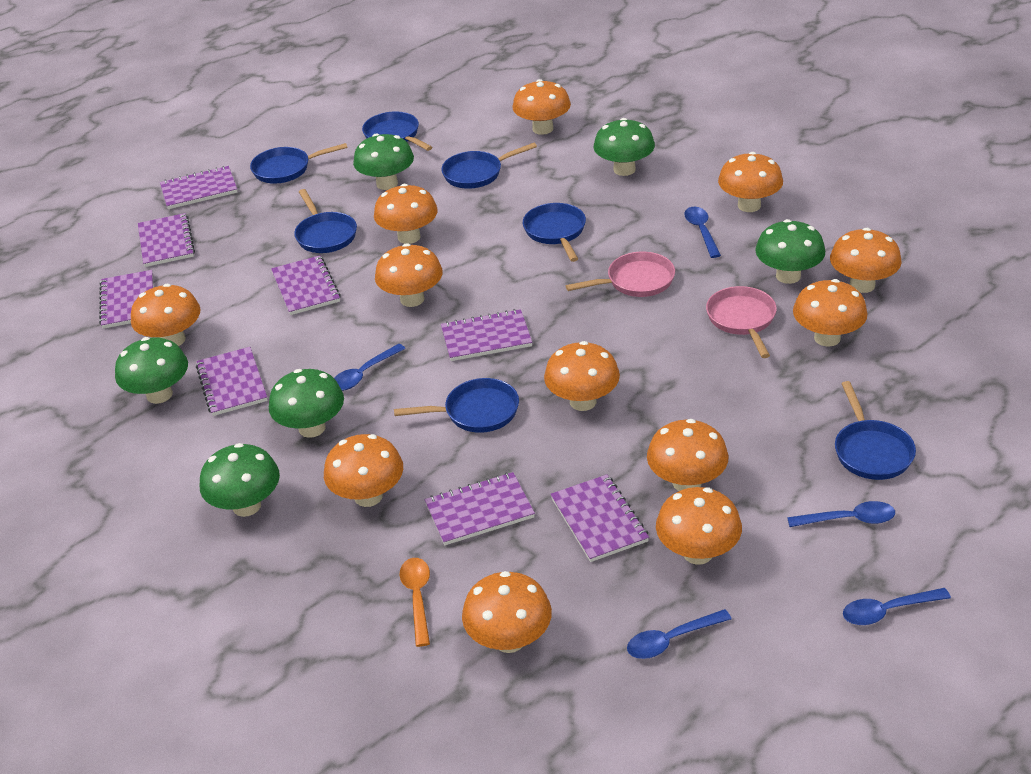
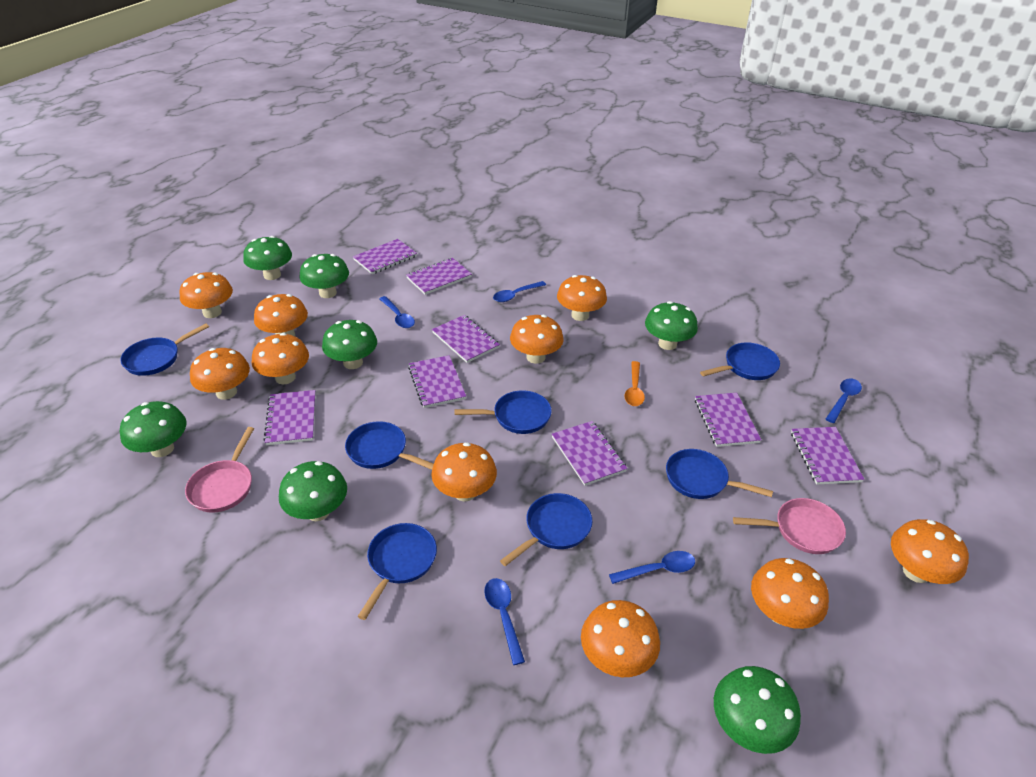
green mushroom: 6 -> 7
orange mushroom: 12 -> 10

